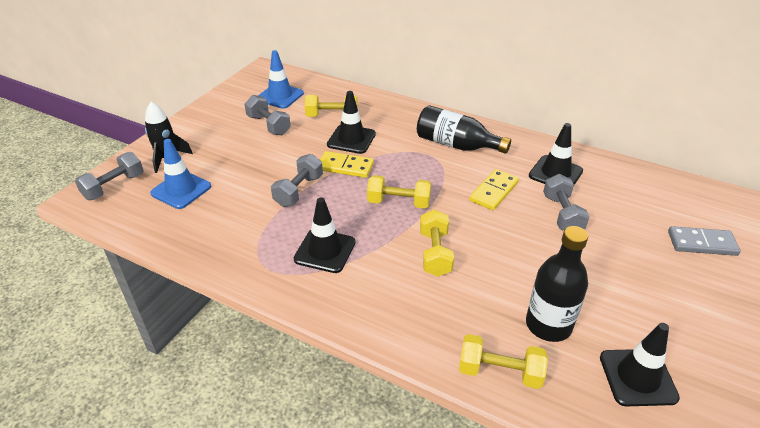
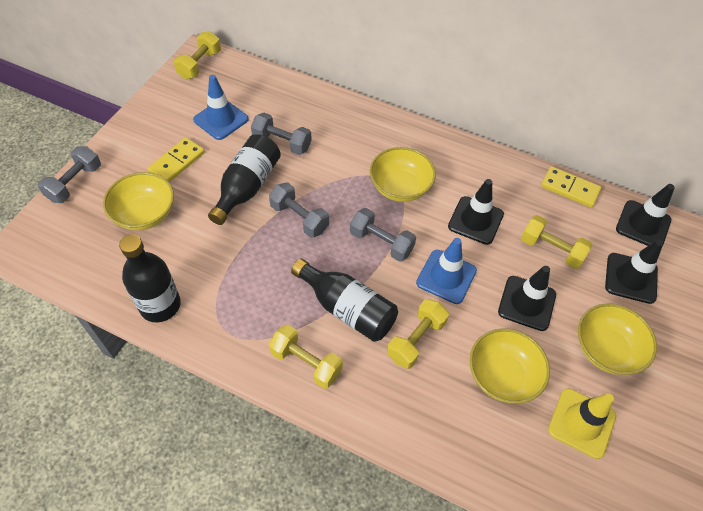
black bottle: 2 -> 3
black rocket: 1 -> 0
grey domino: 1 -> 0
yellow bowl: 0 -> 4
yellow traffic cone: 0 -> 1

